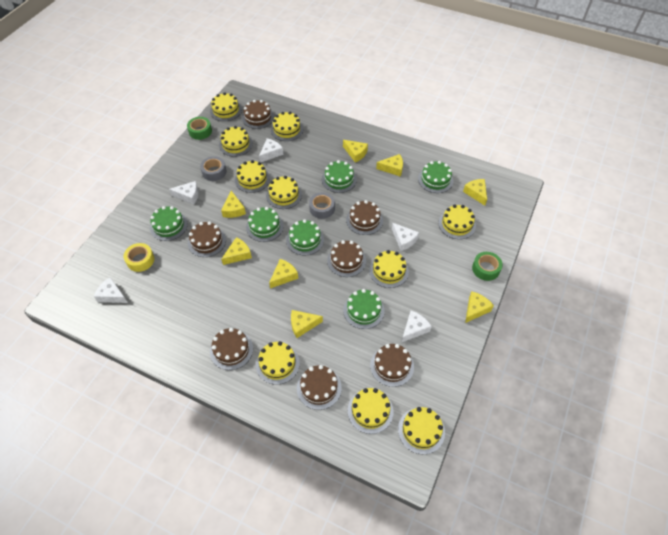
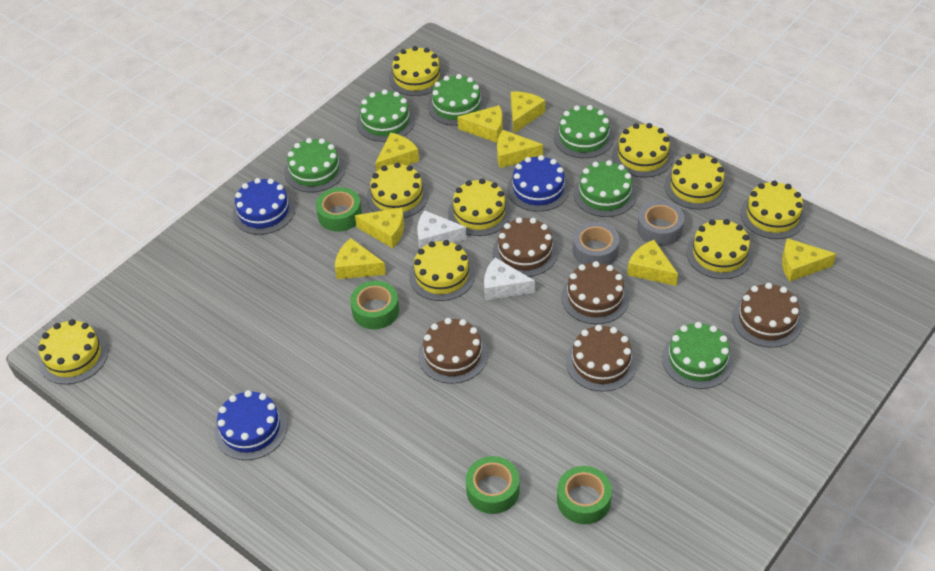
blue cake: 0 -> 3
brown cake: 7 -> 5
green tape: 2 -> 4
white cheese: 5 -> 2
yellow cake: 10 -> 9
yellow tape: 1 -> 0

